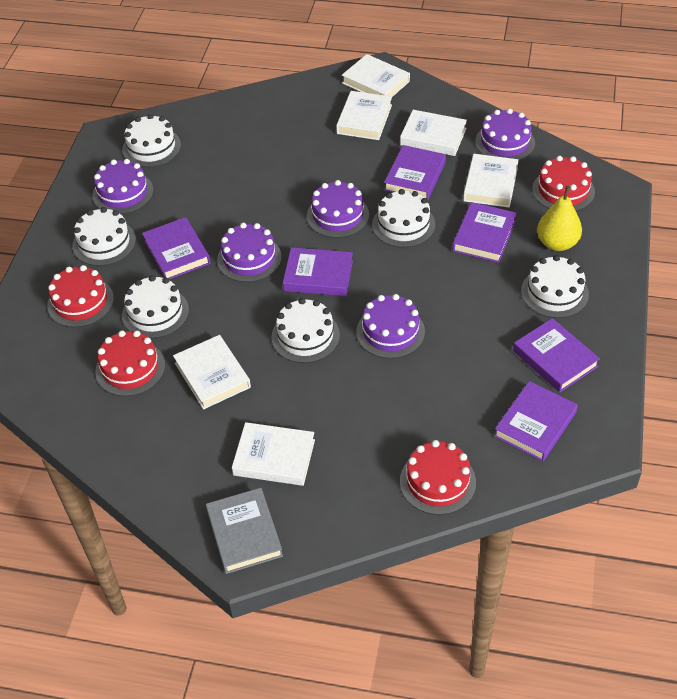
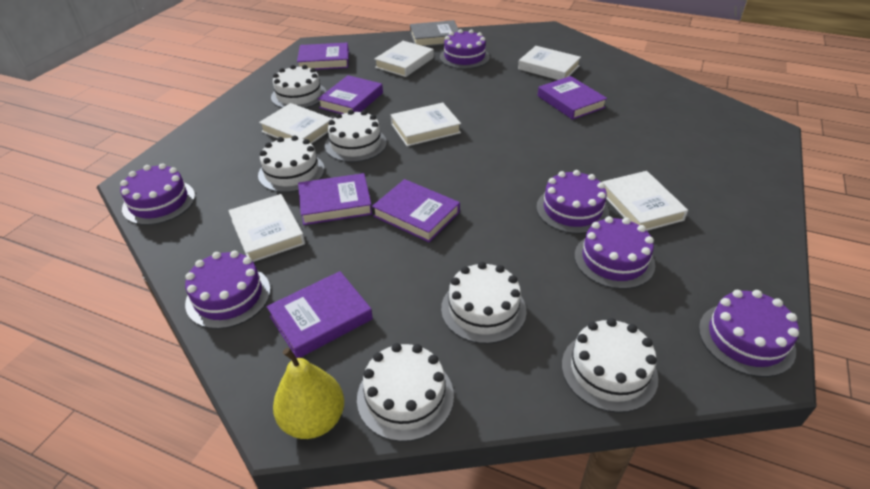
purple cake: 5 -> 6
red cake: 4 -> 0

